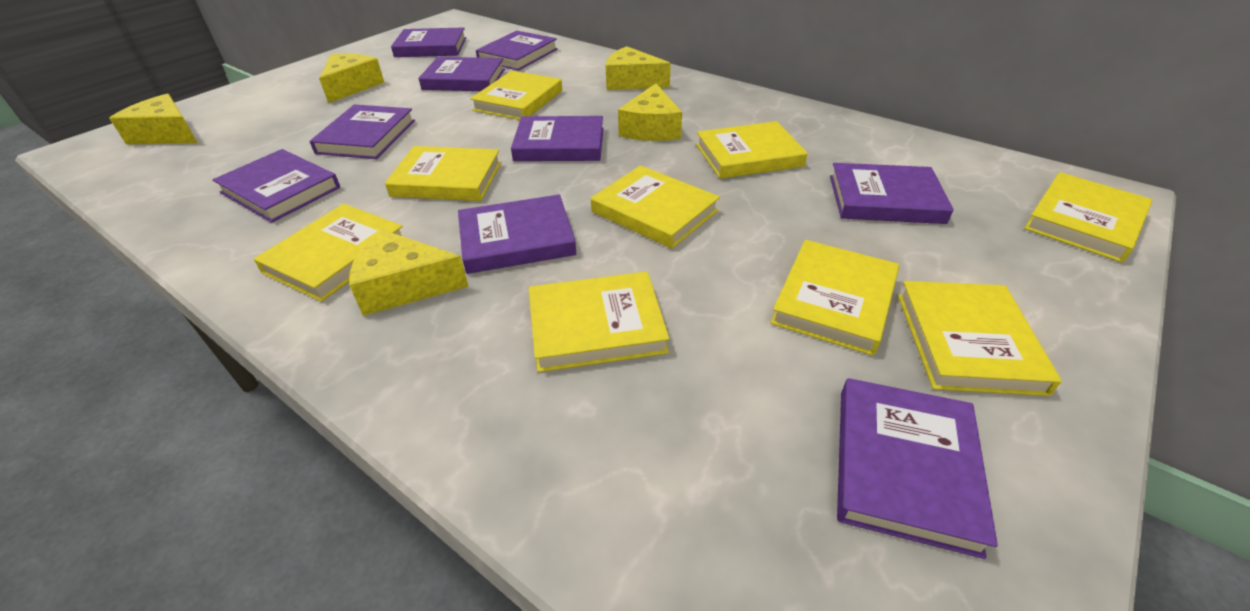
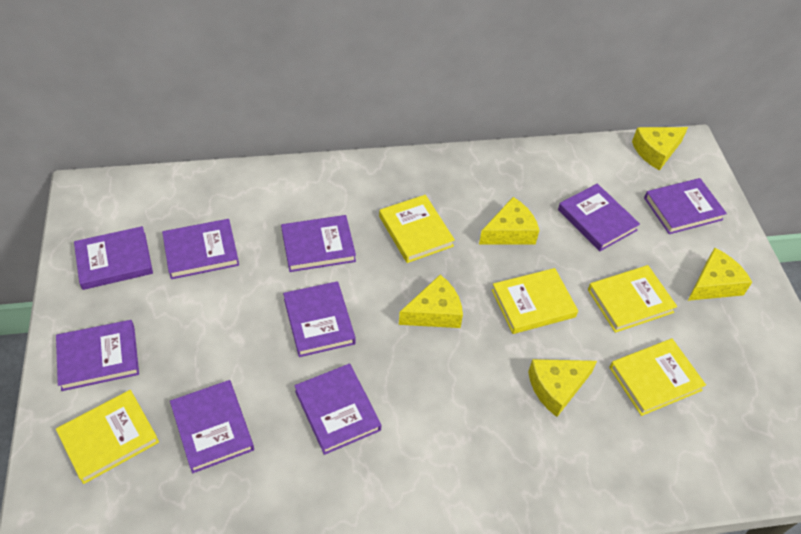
yellow book: 9 -> 5

